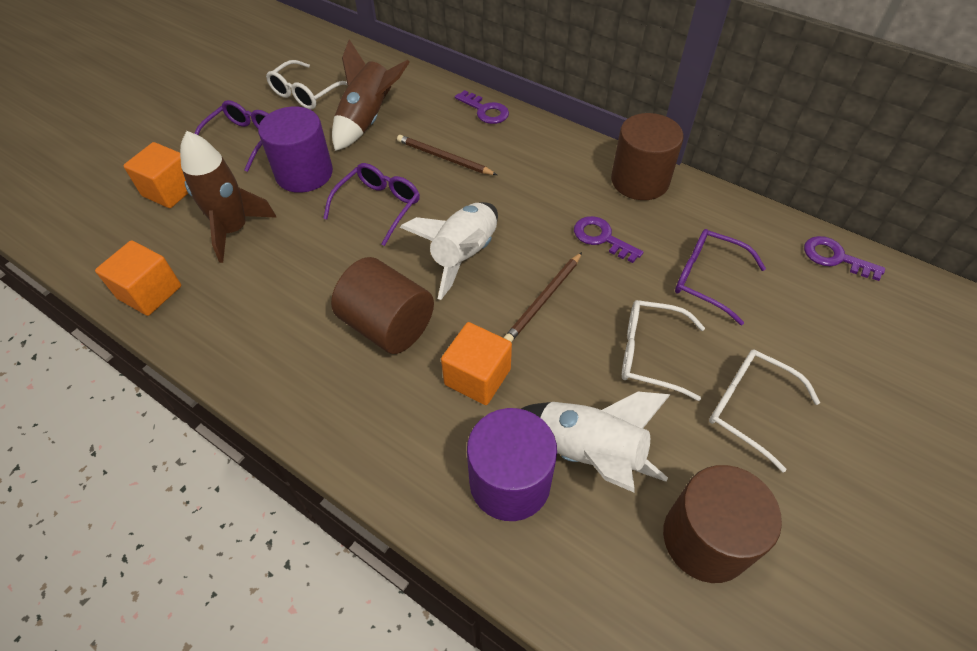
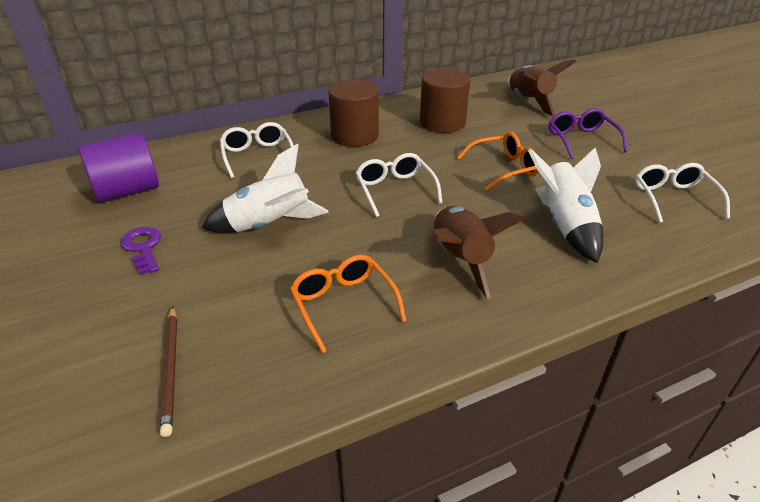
brown cylinder: 3 -> 2
brown pencil: 2 -> 1
orange cube: 3 -> 0
orange glasses: 0 -> 2
purple cylinder: 2 -> 1
purple glasses: 3 -> 1
purple key: 3 -> 1

